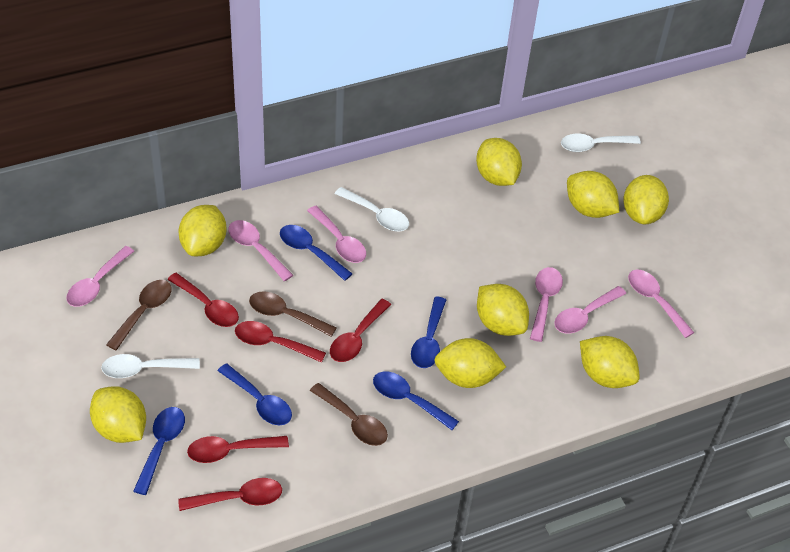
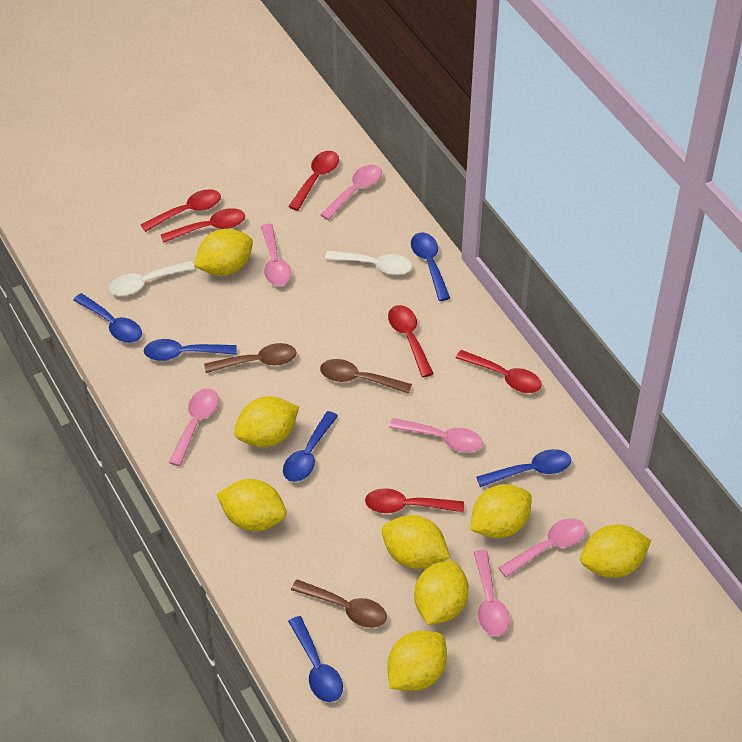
blue spoon: 5 -> 6
red spoon: 5 -> 6
white spoon: 3 -> 2

